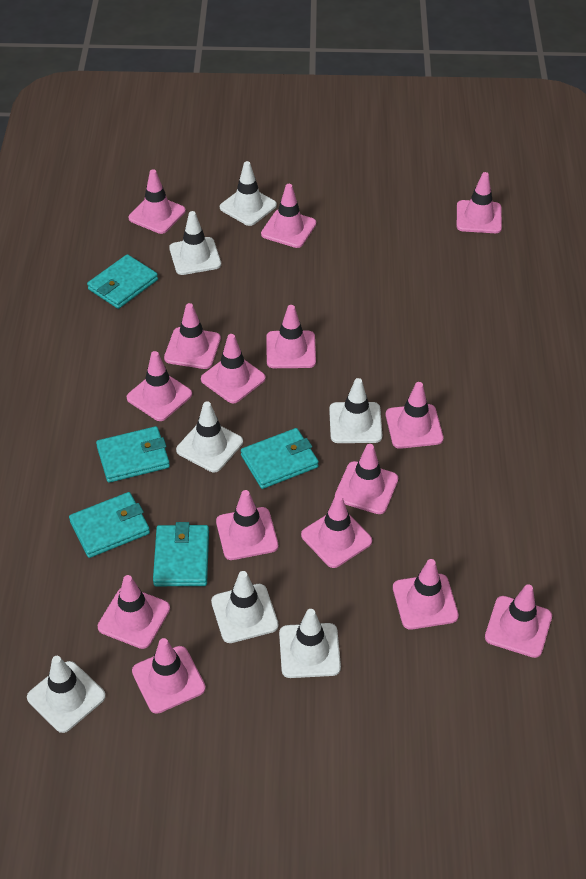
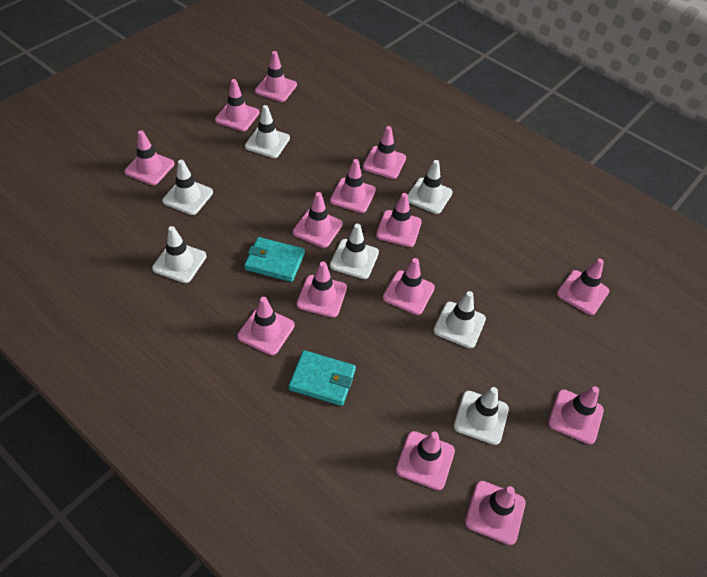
pink traffic cone: 15 -> 14
turquoise wallet: 5 -> 2

